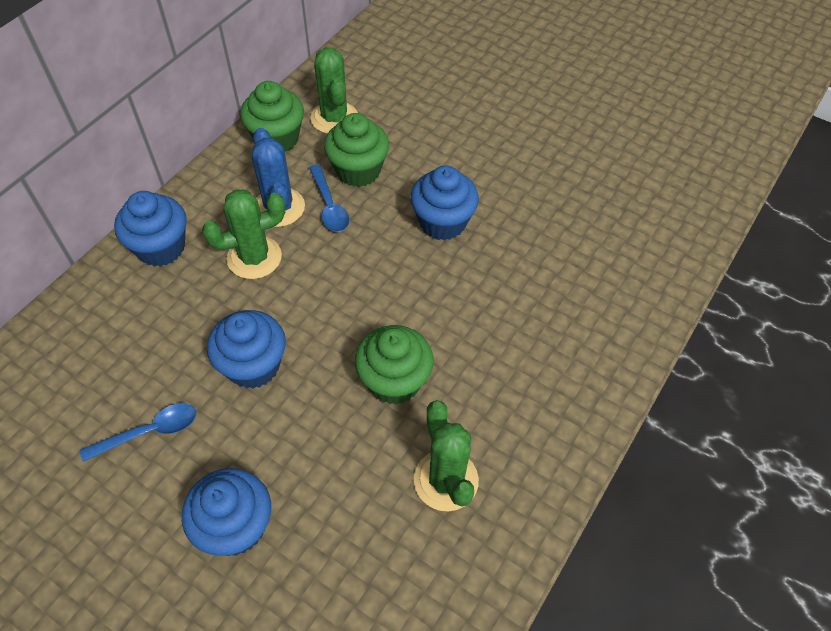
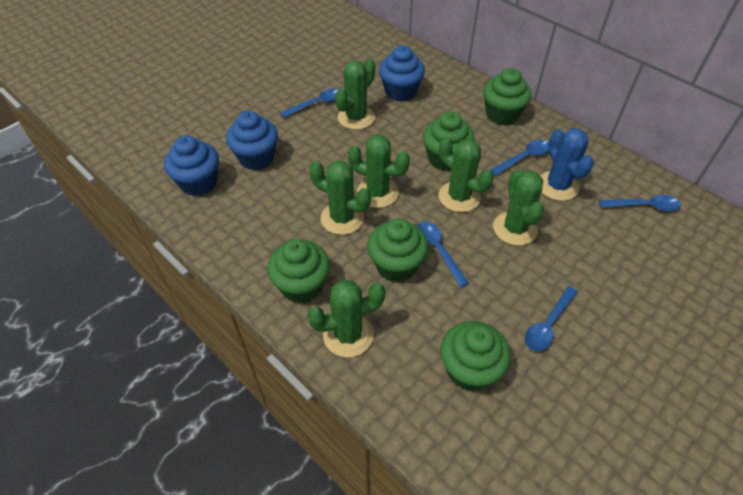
blue cupcake: 4 -> 3
blue spoon: 2 -> 5
green cactus: 3 -> 6
green cupcake: 3 -> 5

